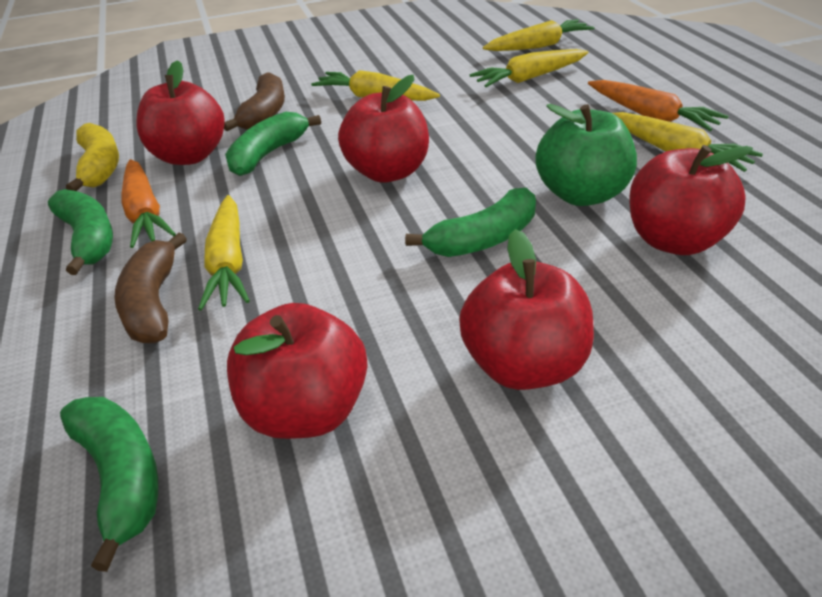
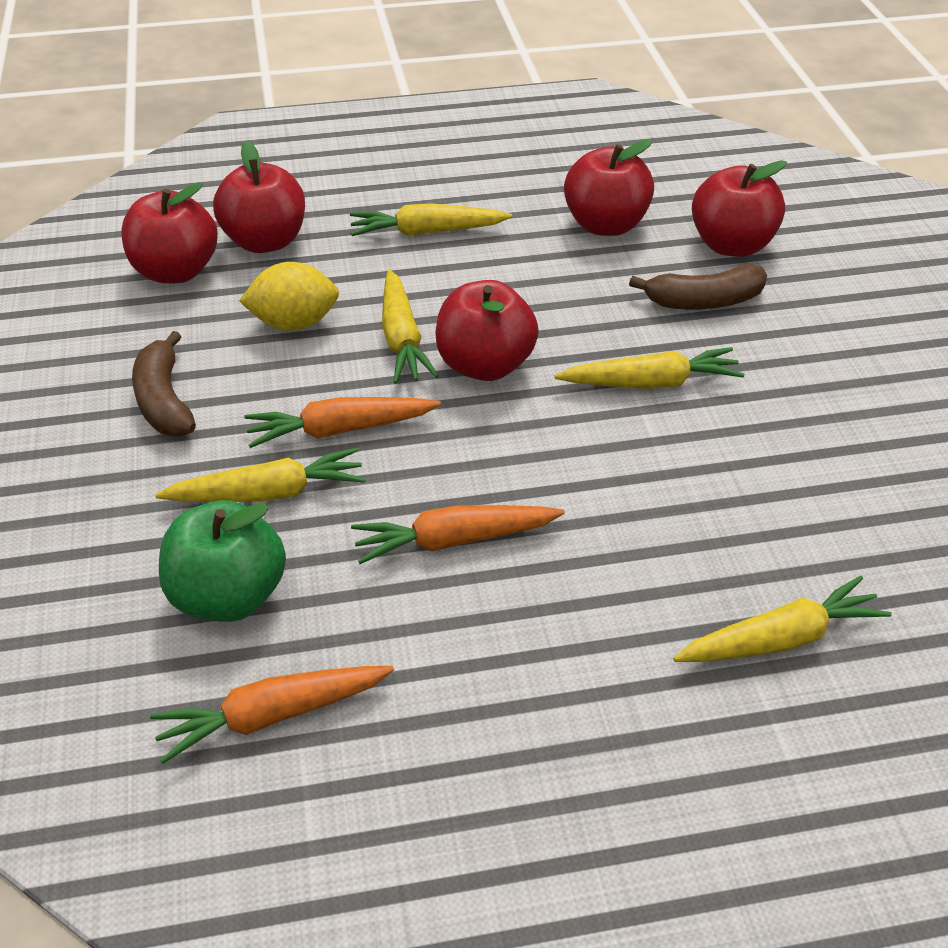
green banana: 4 -> 0
orange carrot: 2 -> 3
yellow banana: 1 -> 0
yellow lemon: 0 -> 1

